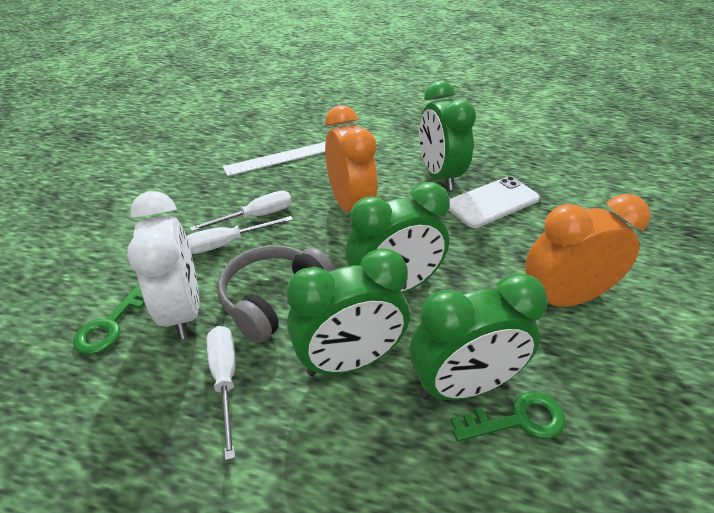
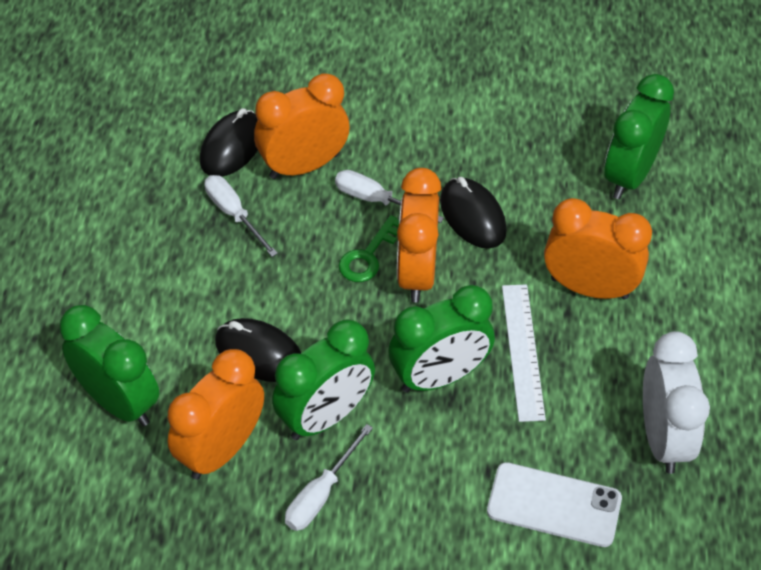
black mouse: 0 -> 3
green key: 2 -> 1
grey headphones: 1 -> 0
orange clock: 2 -> 4

